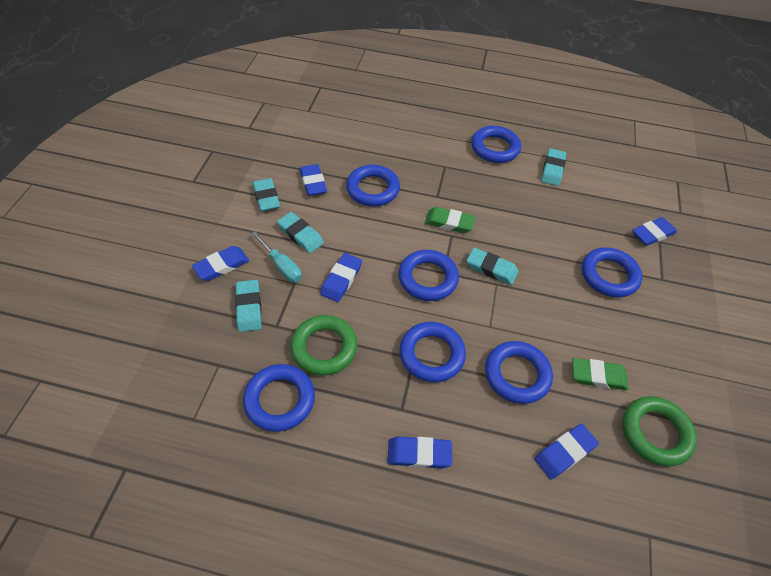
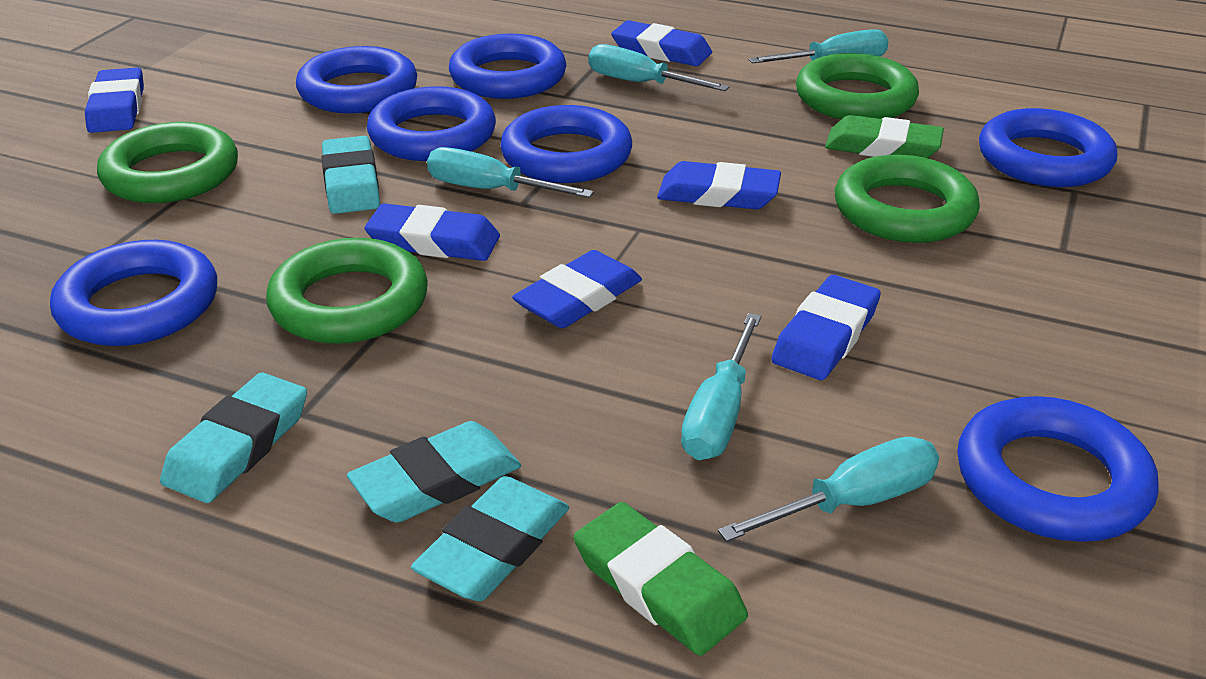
green ring: 2 -> 4
turquoise eraser: 5 -> 4
turquoise screwdriver: 1 -> 5

